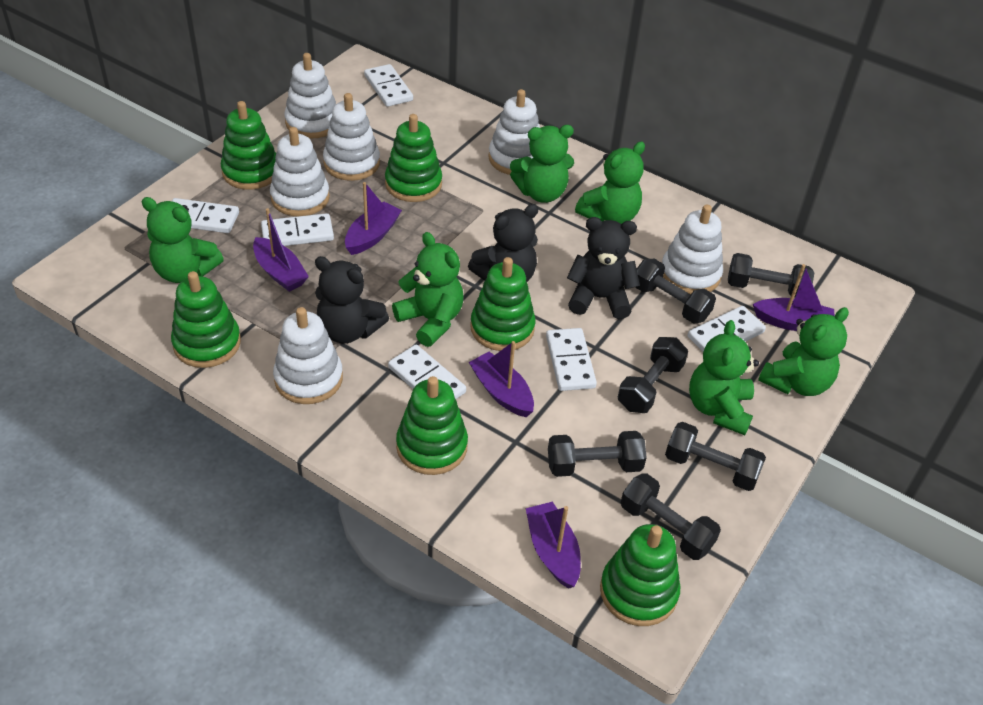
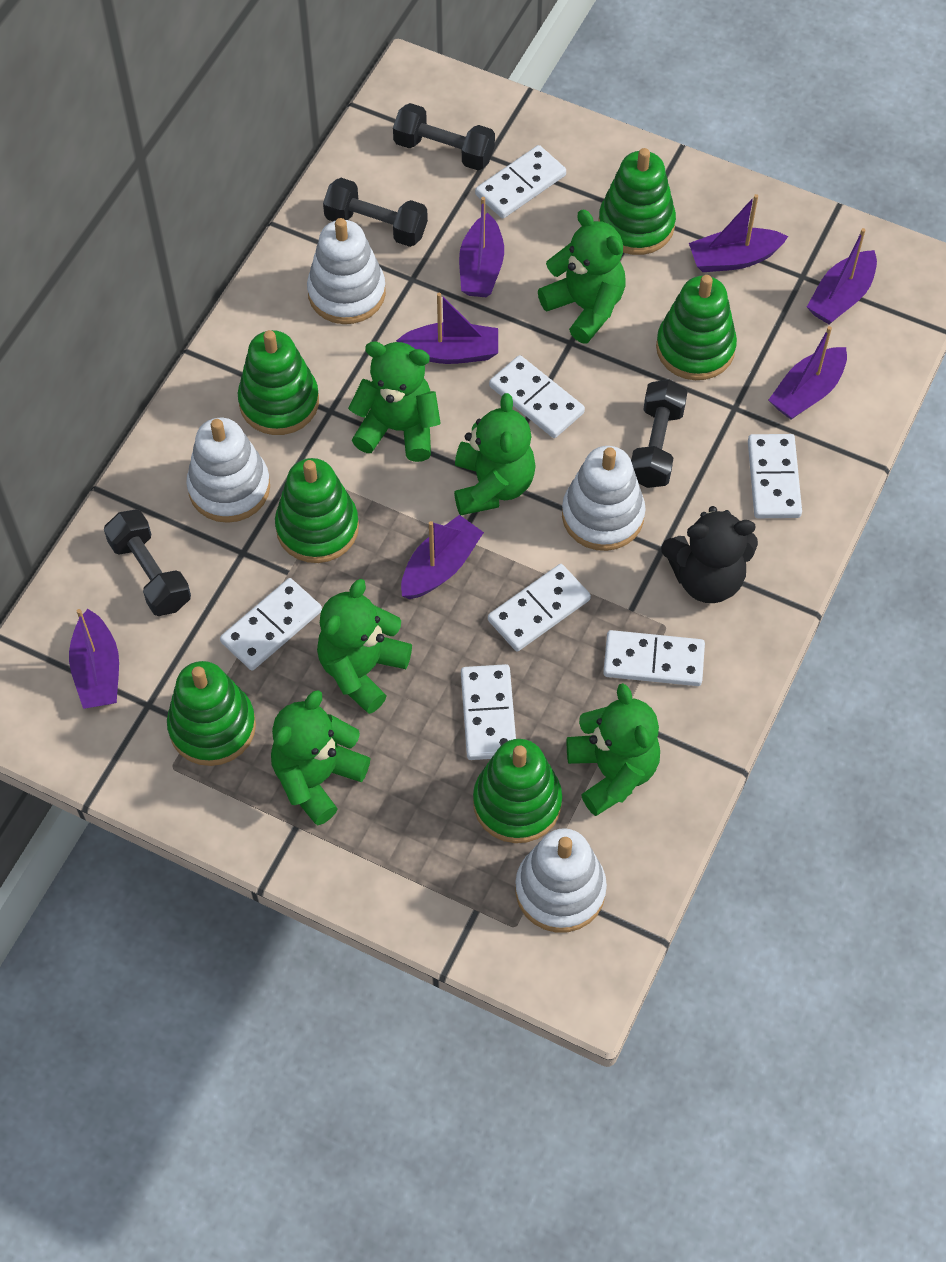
black dumbbell: 6 -> 4
black teddy bear: 3 -> 1
purple boat: 5 -> 7
white domino: 6 -> 7
white stacking toy: 6 -> 4

